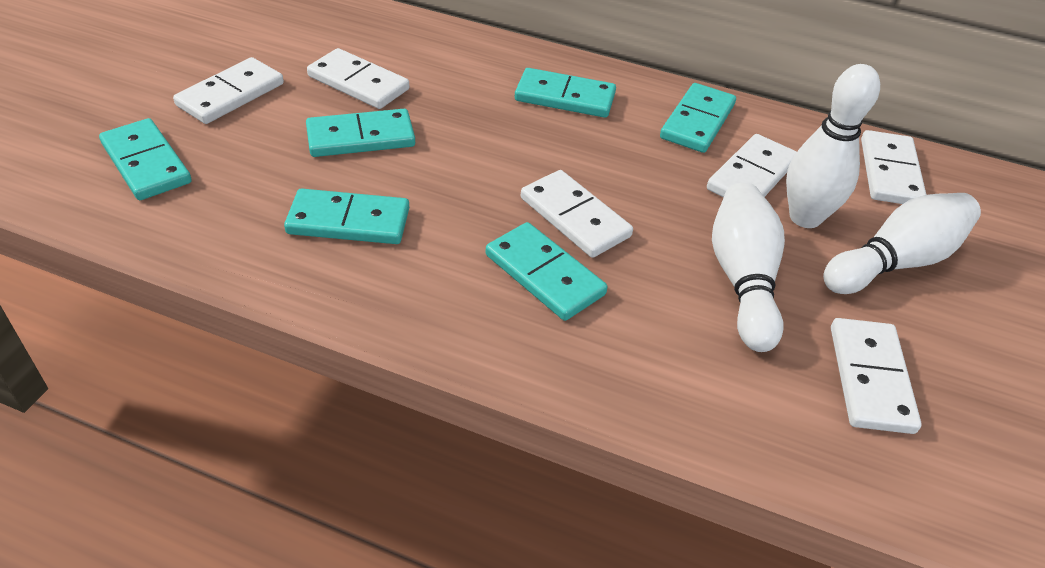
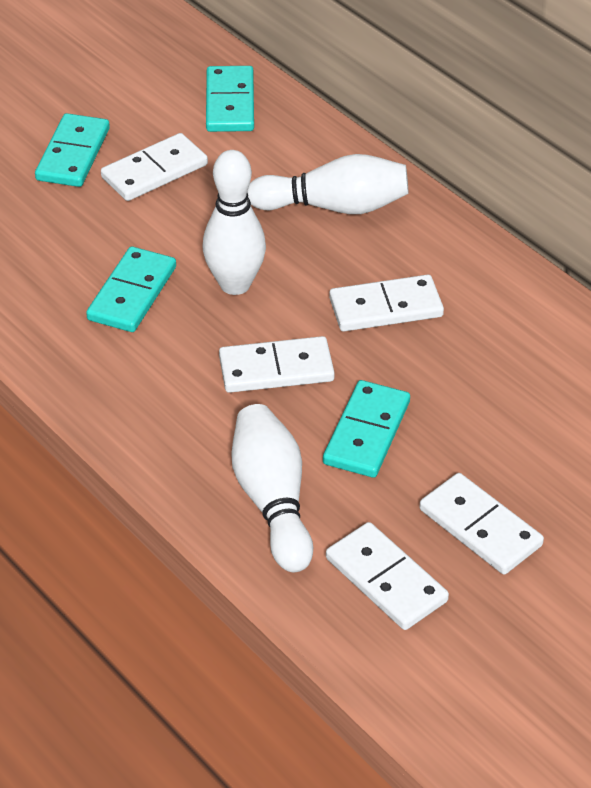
turquoise domino: 6 -> 4
white domino: 6 -> 5

